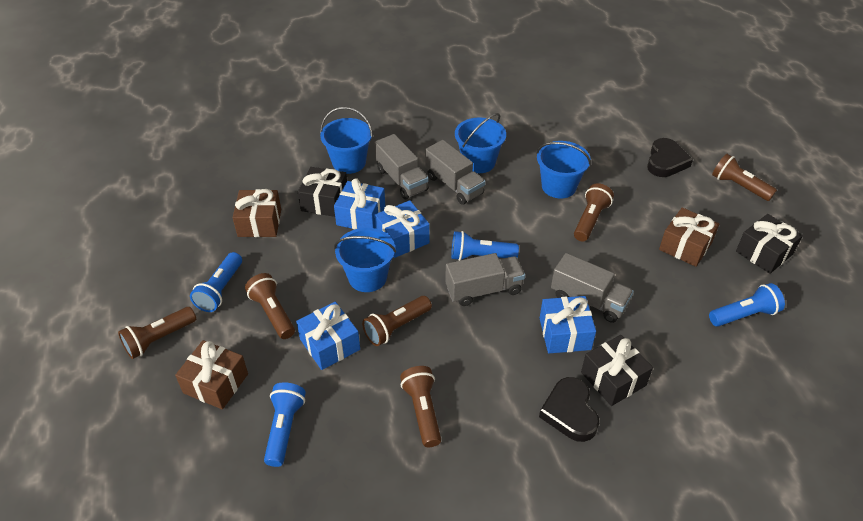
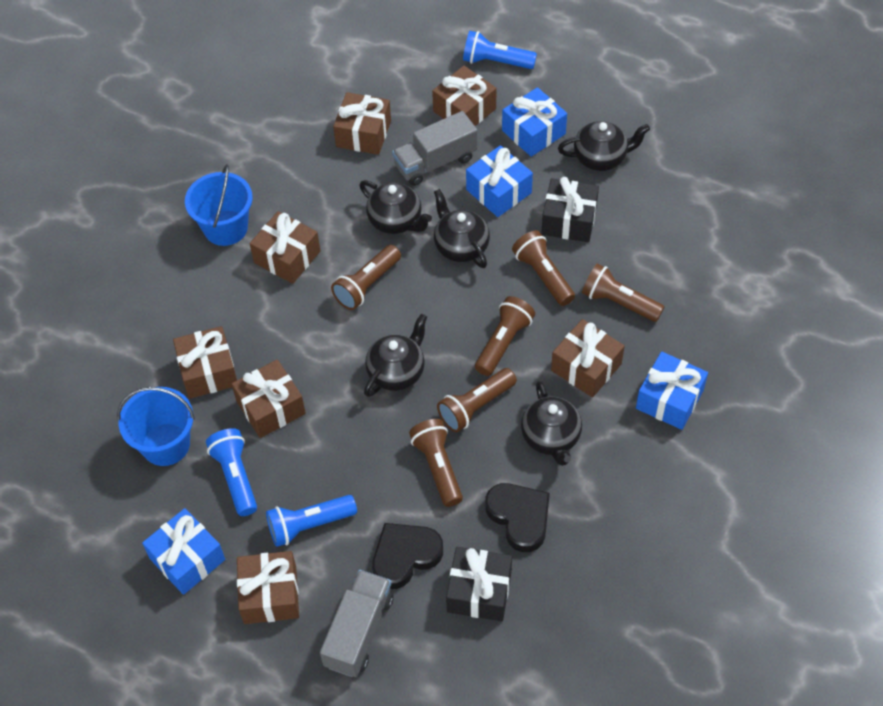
black gift: 3 -> 2
black teapot: 0 -> 5
blue bucket: 4 -> 2
blue flashlight: 4 -> 3
brown gift: 3 -> 7
grey truck: 4 -> 2

